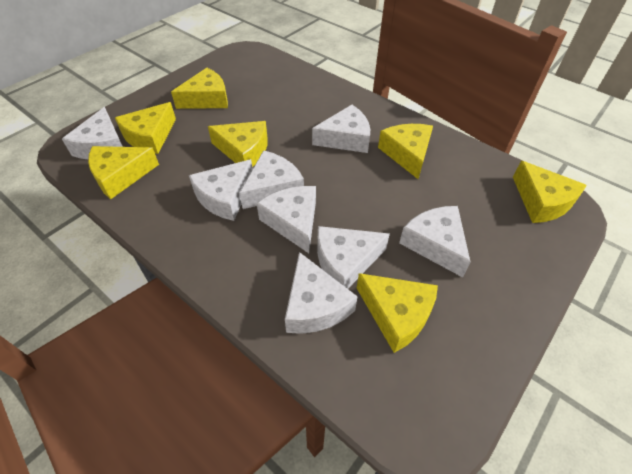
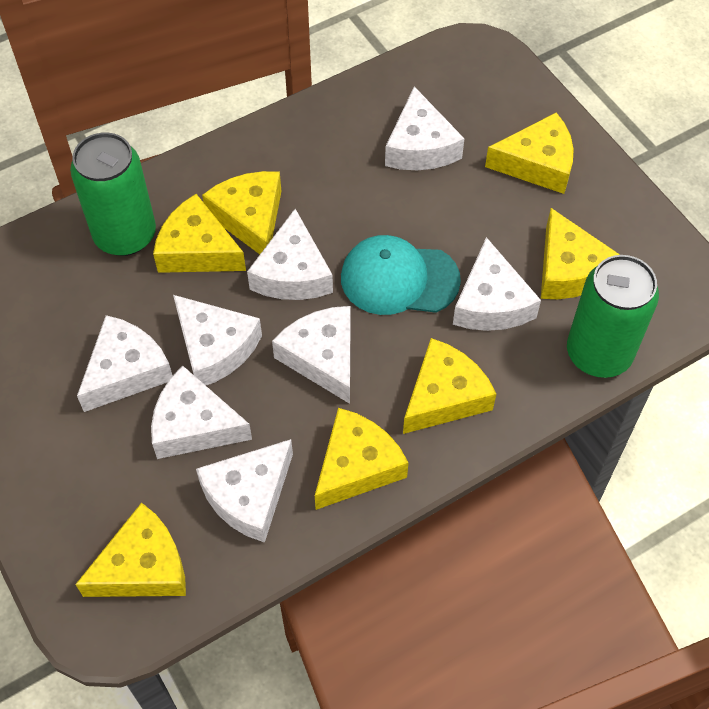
green can: 0 -> 2
turquoise cap: 0 -> 1

